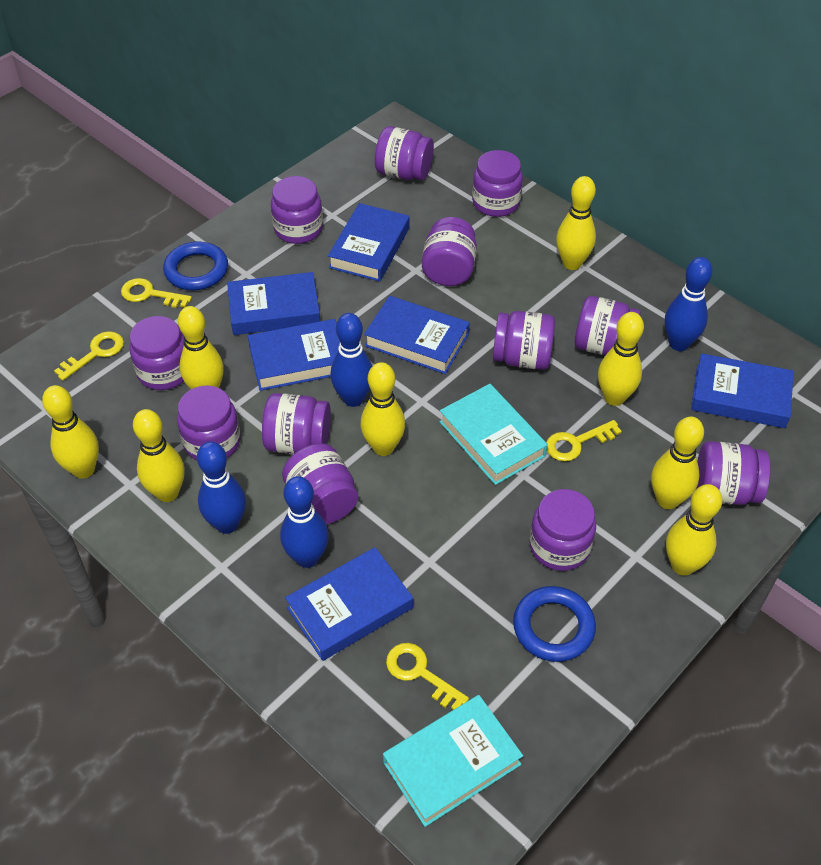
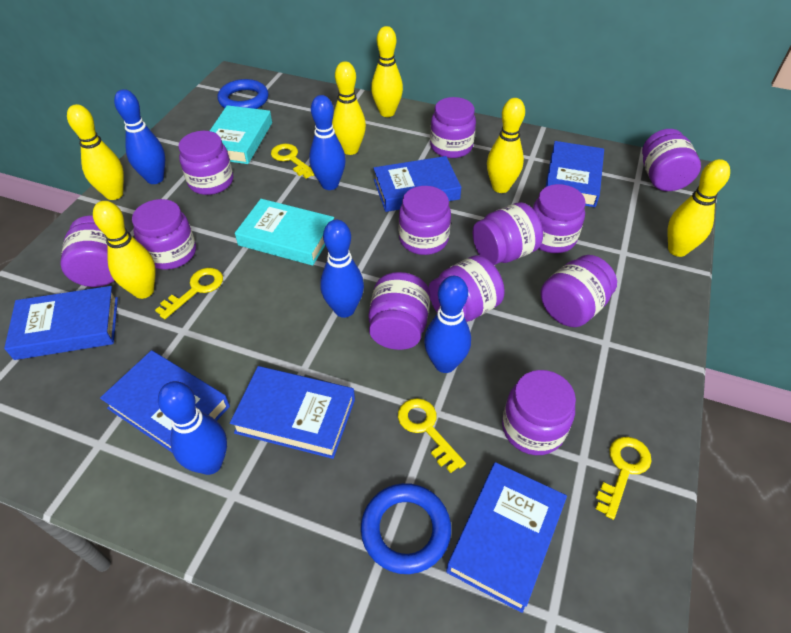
blue bowling pin: 4 -> 5
yellow bowling pin: 8 -> 6

